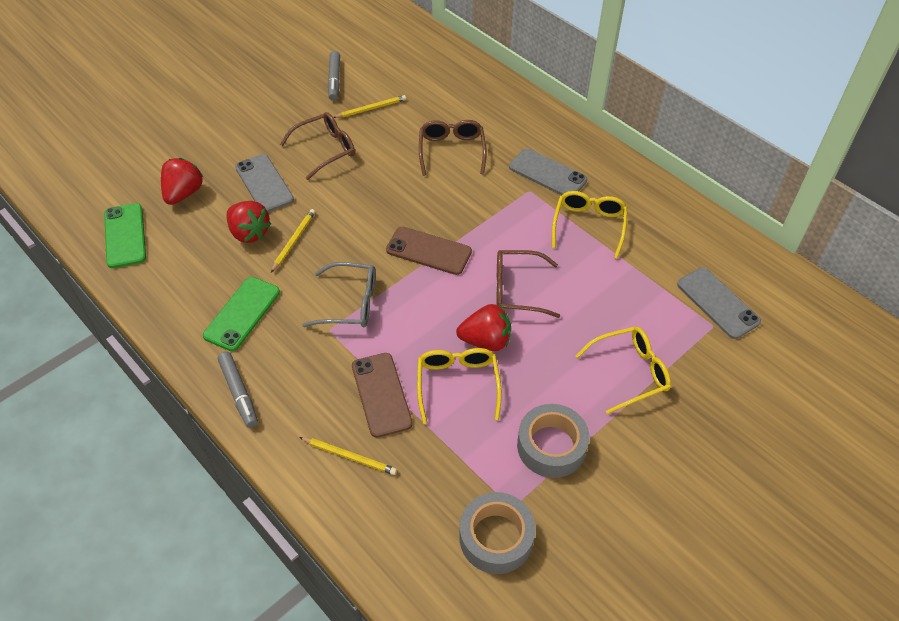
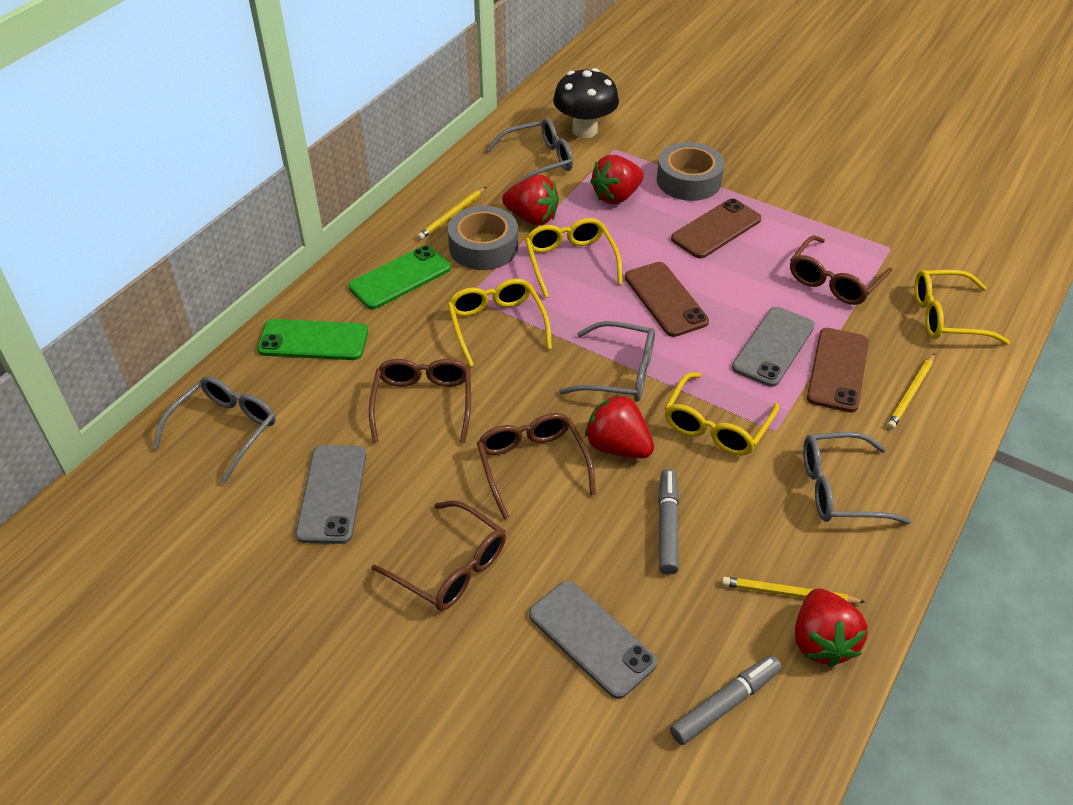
black mushroom: 0 -> 1
brown glasses: 3 -> 4
brown phone: 2 -> 3
grey glasses: 1 -> 4
red strawberry: 3 -> 4
yellow glasses: 3 -> 4

